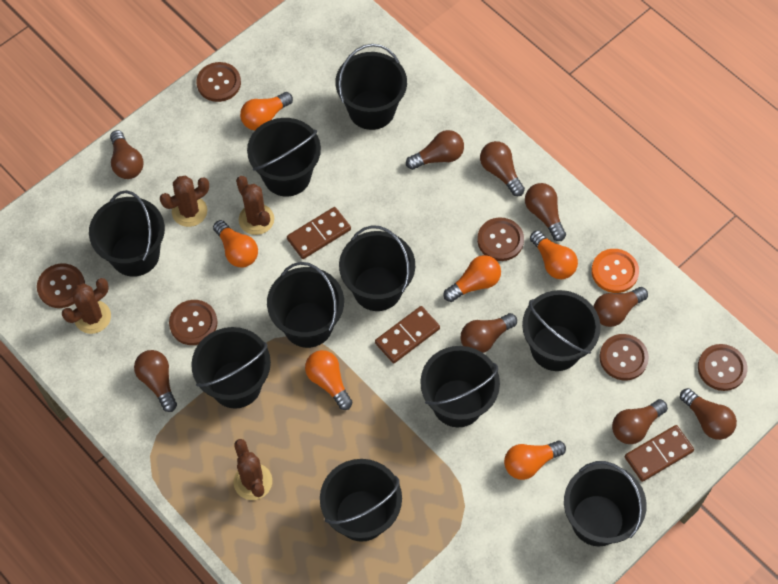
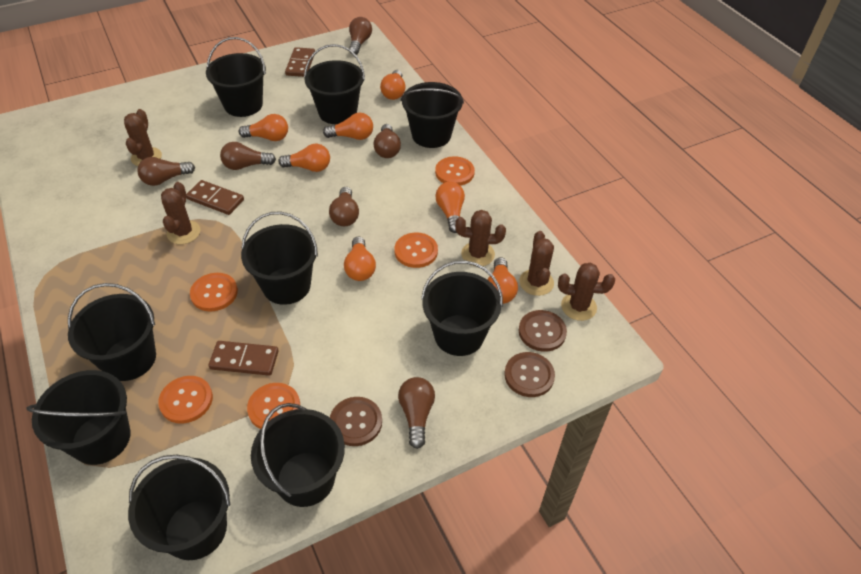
black bucket: 10 -> 9
brown button: 6 -> 3
brown cactus: 4 -> 5
brown light bulb: 9 -> 6
orange button: 1 -> 5
orange light bulb: 6 -> 7

